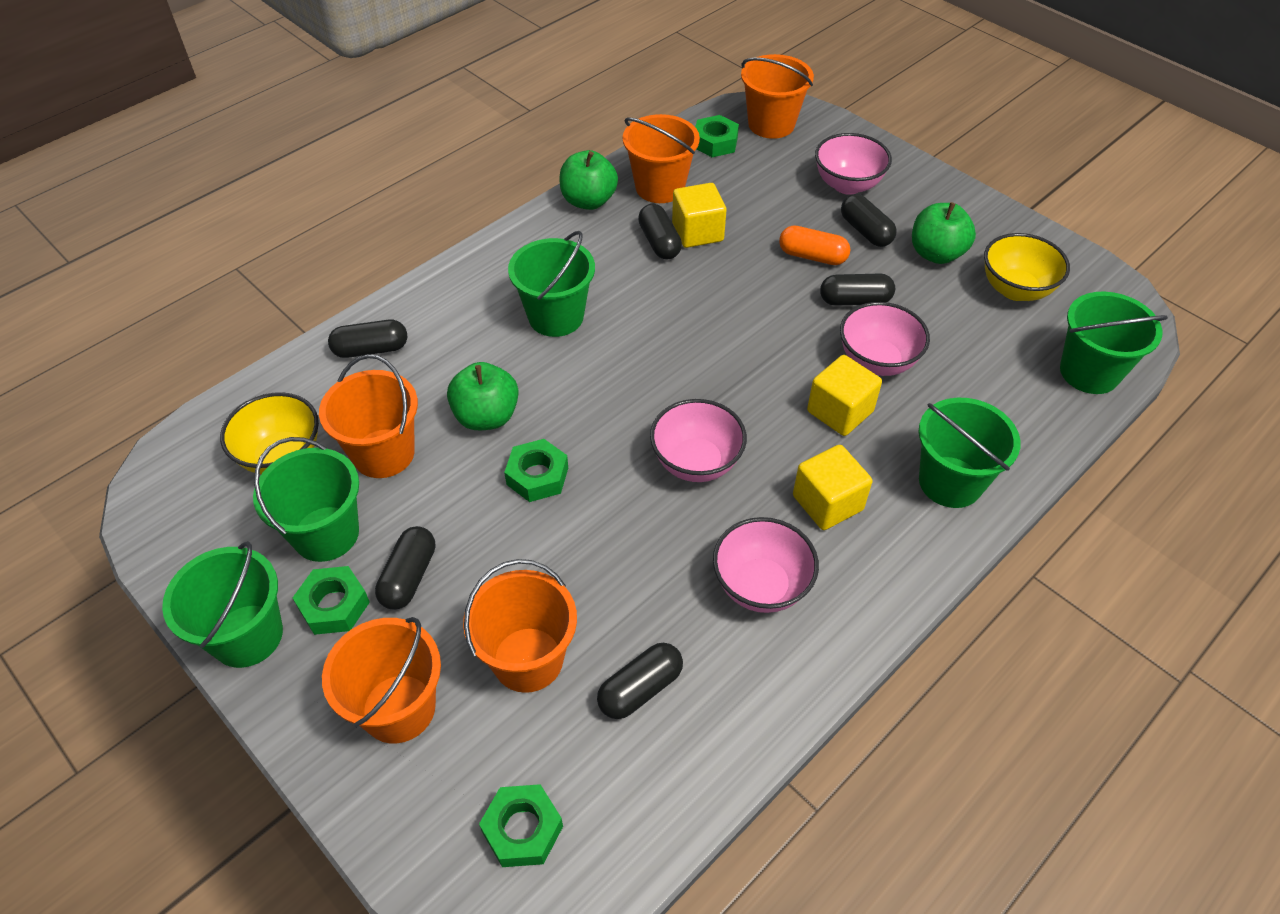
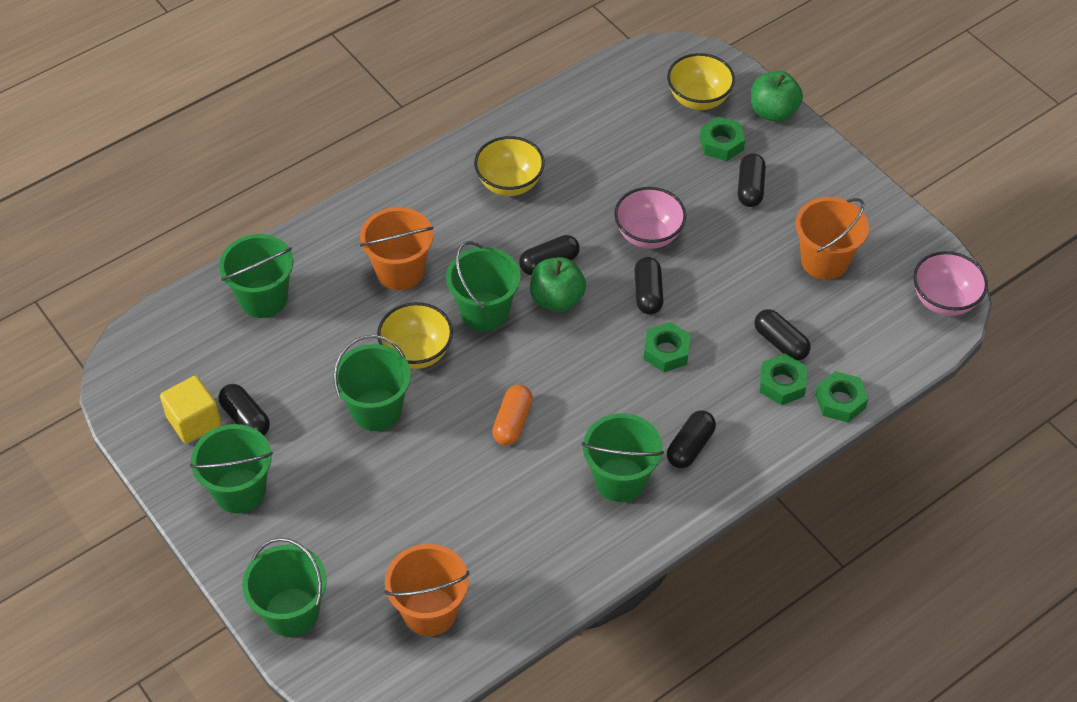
green apple: 3 -> 2
green bucket: 5 -> 6
orange bucket: 5 -> 3
pink bowl: 4 -> 2
yellow bowl: 2 -> 3
yellow cube: 3 -> 1

